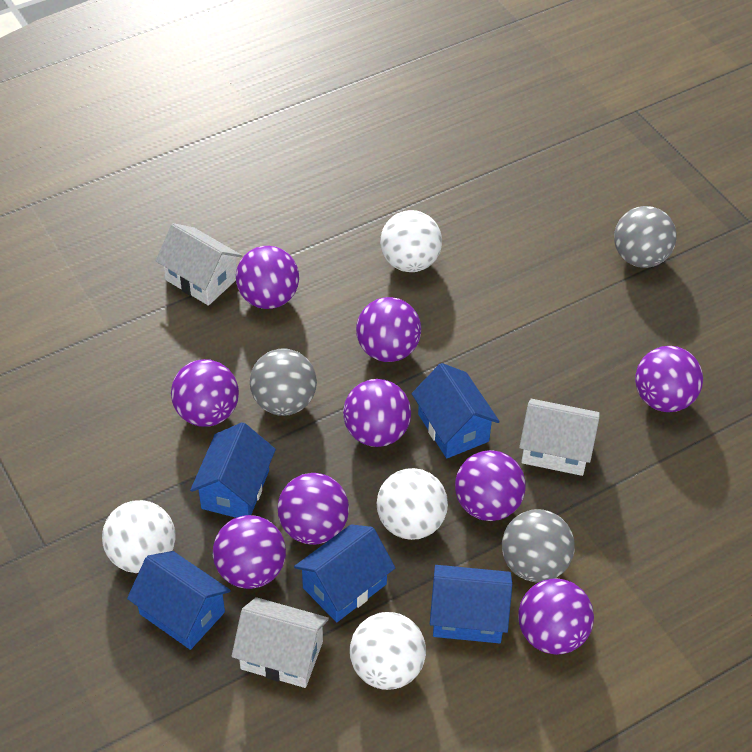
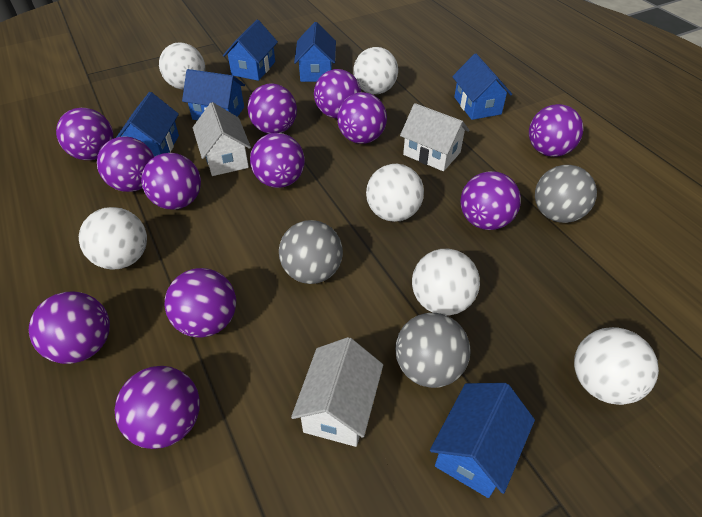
blue house: 5 -> 6
purple ball: 9 -> 12
white ball: 4 -> 6

